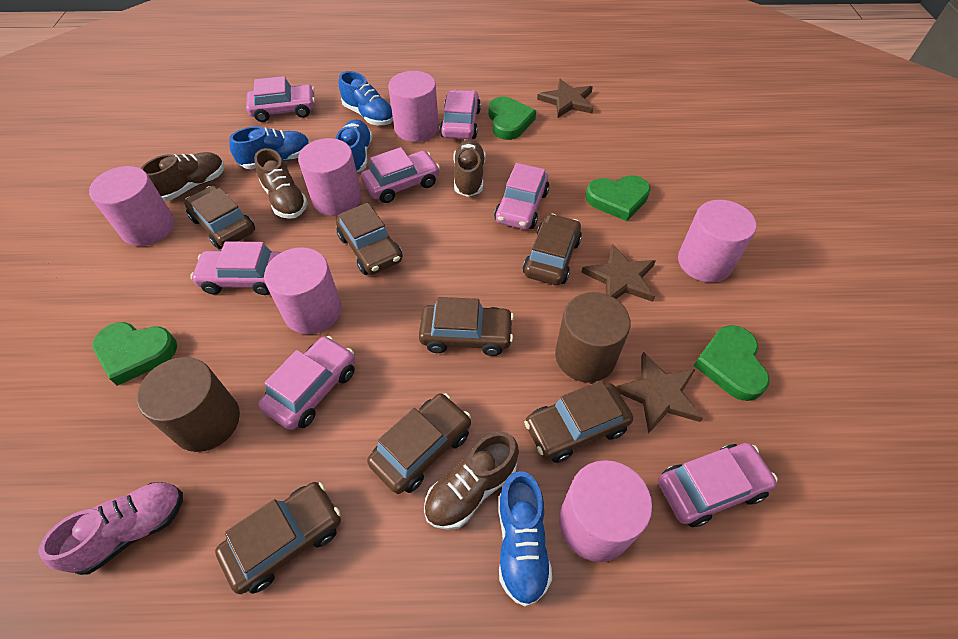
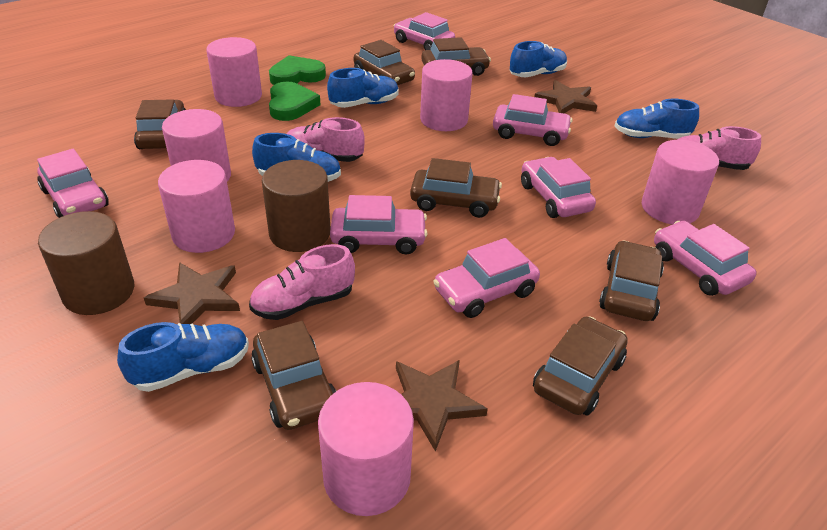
blue shoe: 4 -> 5
brown shoe: 4 -> 0
green heart: 4 -> 2
pink shoe: 1 -> 3

